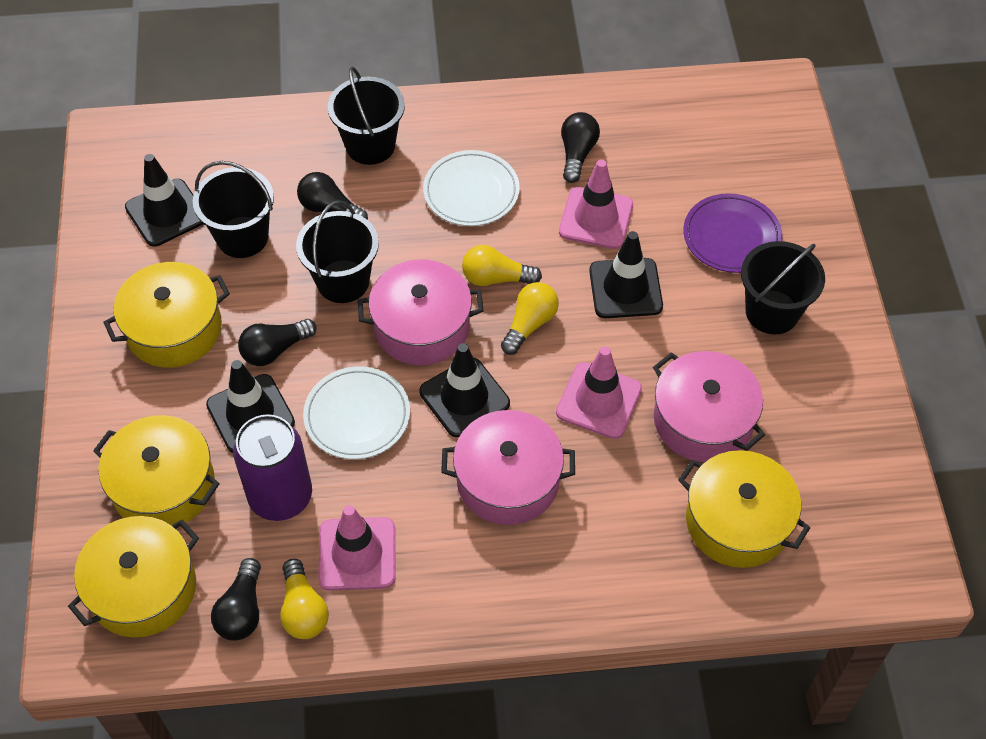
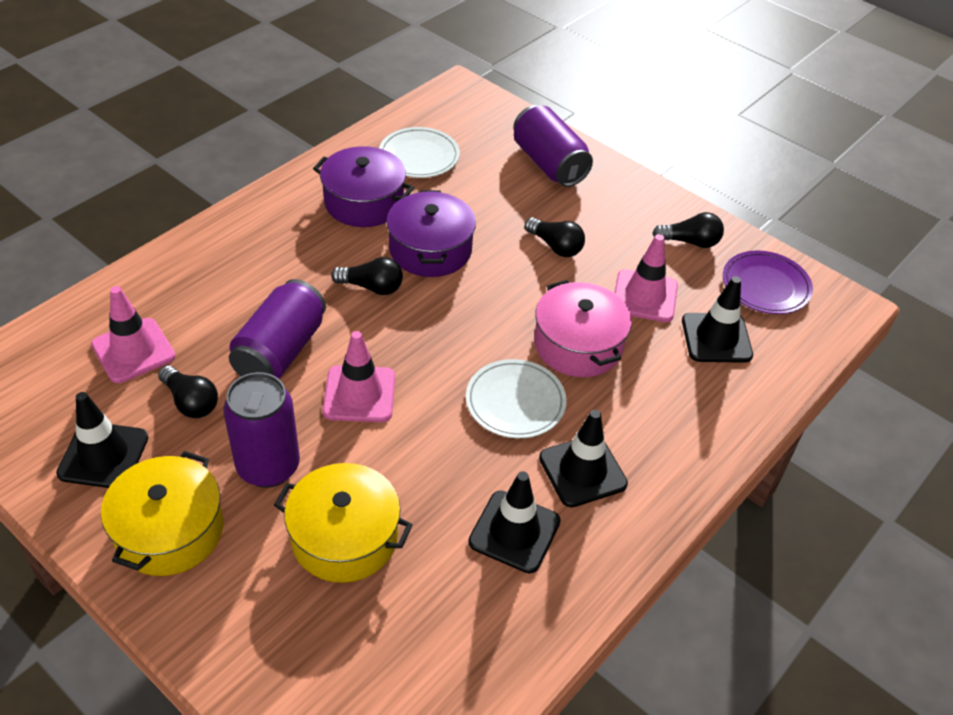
black bucket: 4 -> 0
pink pot: 3 -> 1
purple can: 1 -> 3
purple pot: 0 -> 2
yellow light bulb: 3 -> 0
yellow pot: 4 -> 2

